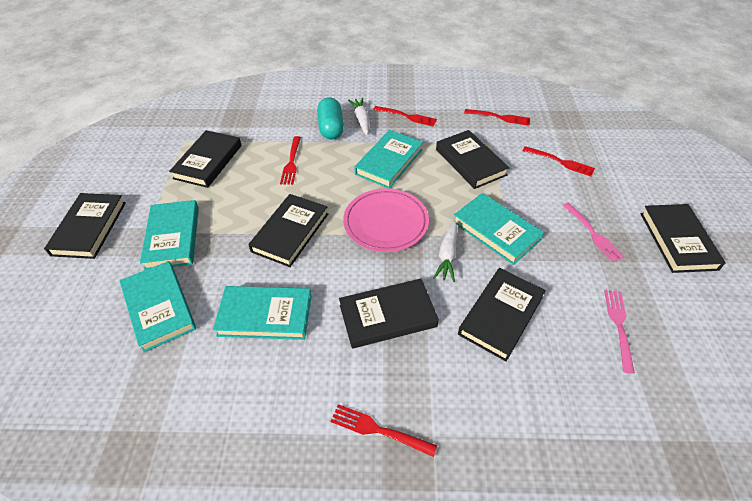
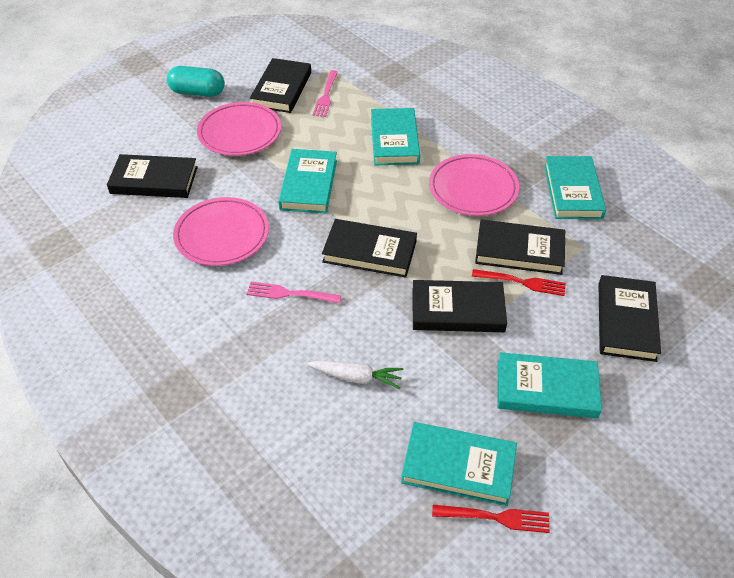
black book: 7 -> 6
pink plate: 1 -> 3
red fork: 5 -> 2
white carrot: 2 -> 1

